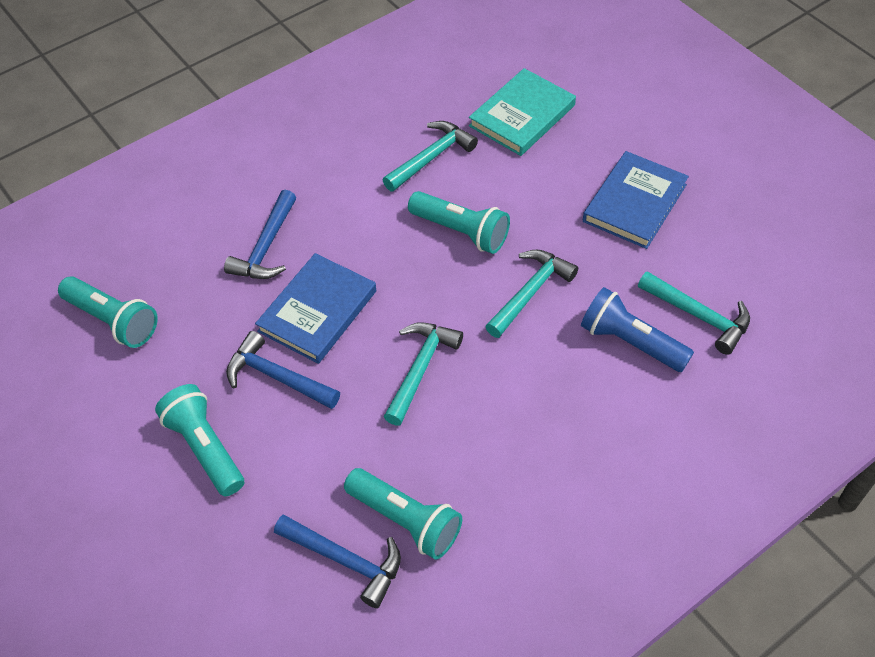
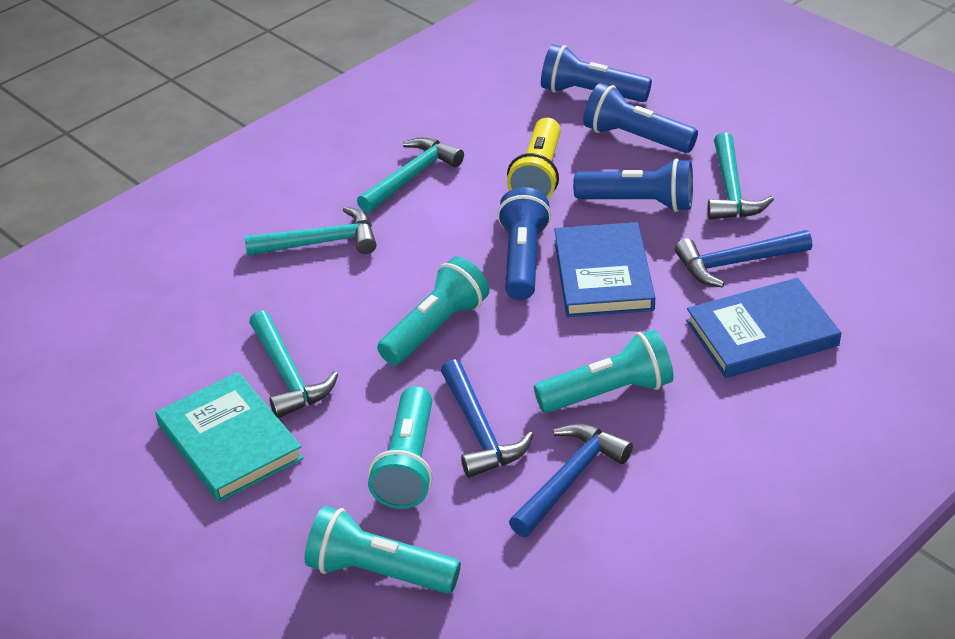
blue flashlight: 1 -> 4
yellow flashlight: 0 -> 1

